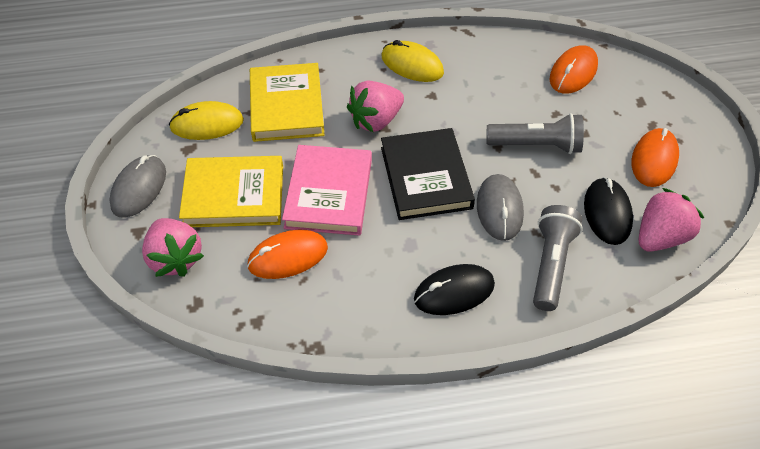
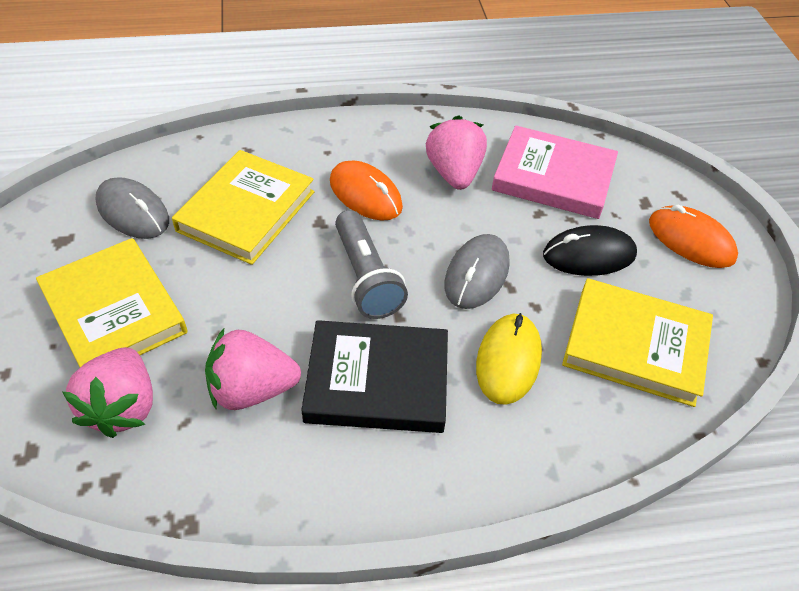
black mouse: 2 -> 1
grey flashlight: 2 -> 1
orange mouse: 3 -> 2
yellow book: 2 -> 3
yellow mouse: 2 -> 1

